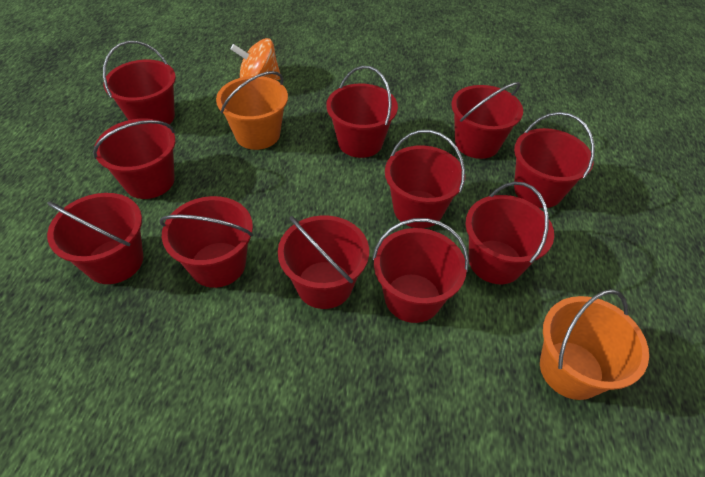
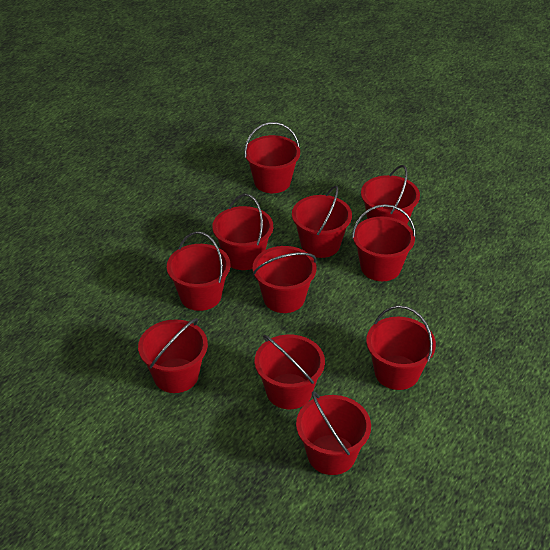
orange bucket: 2 -> 0
orange spinning top: 1 -> 0

